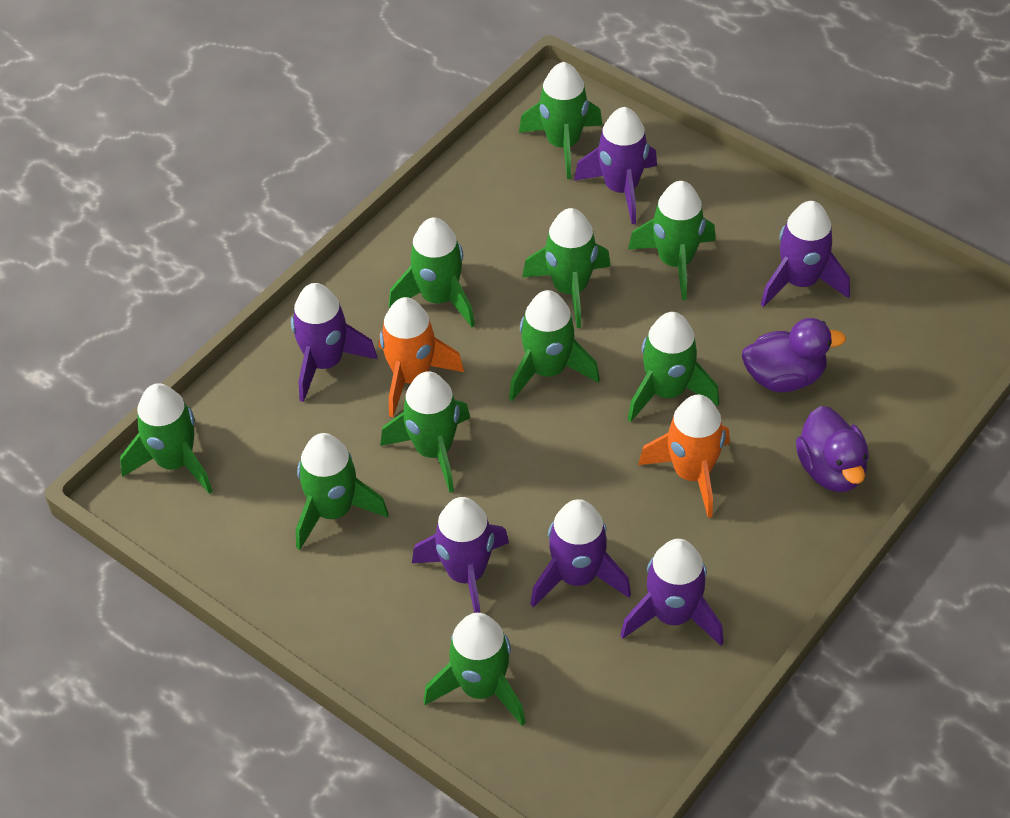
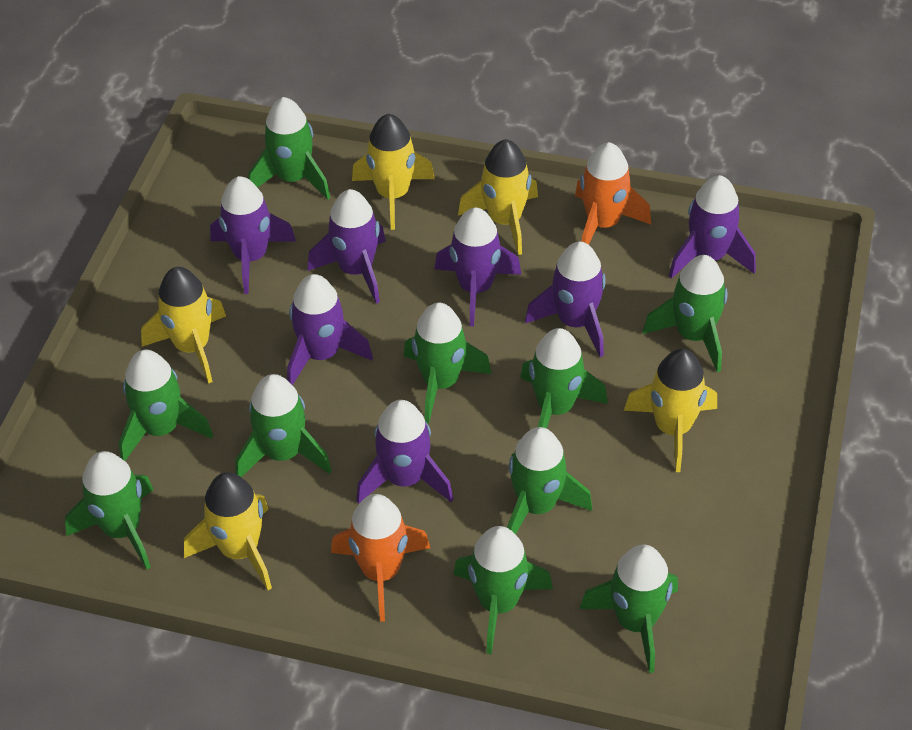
purple duck: 2 -> 0
purple rocket: 6 -> 7
yellow rocket: 0 -> 5

